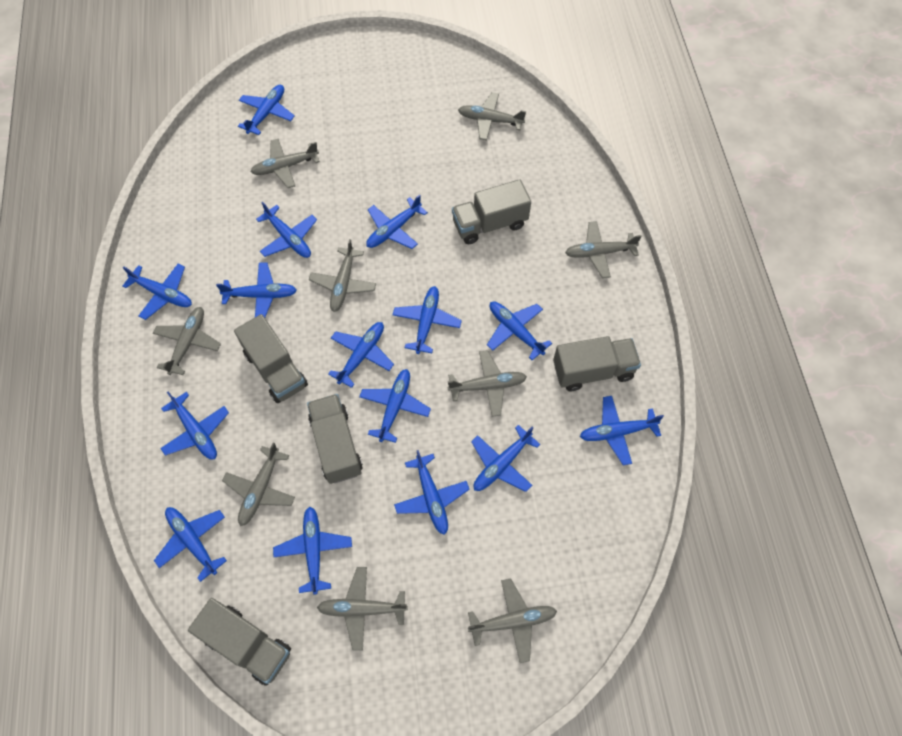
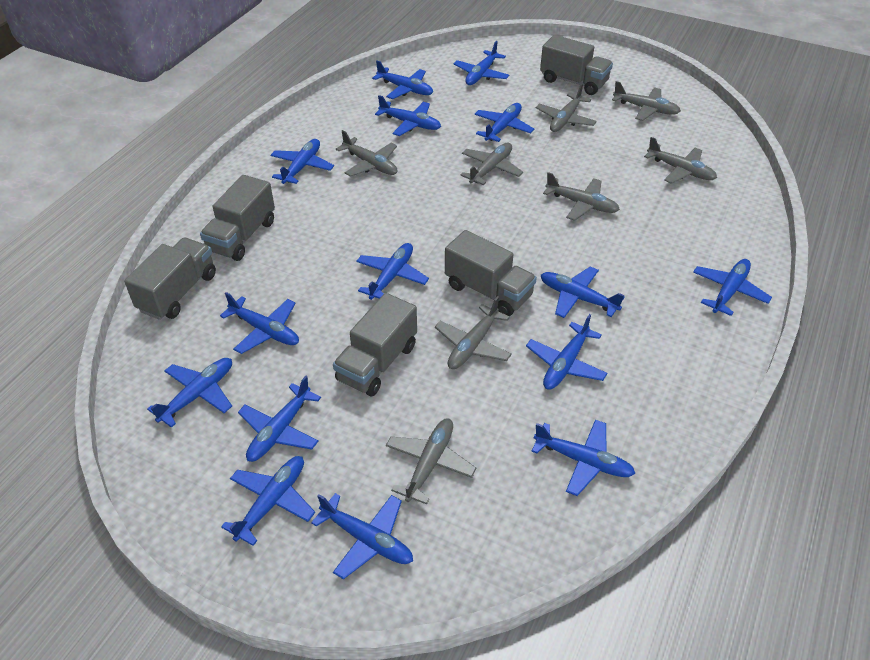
grey plane: 9 -> 8

